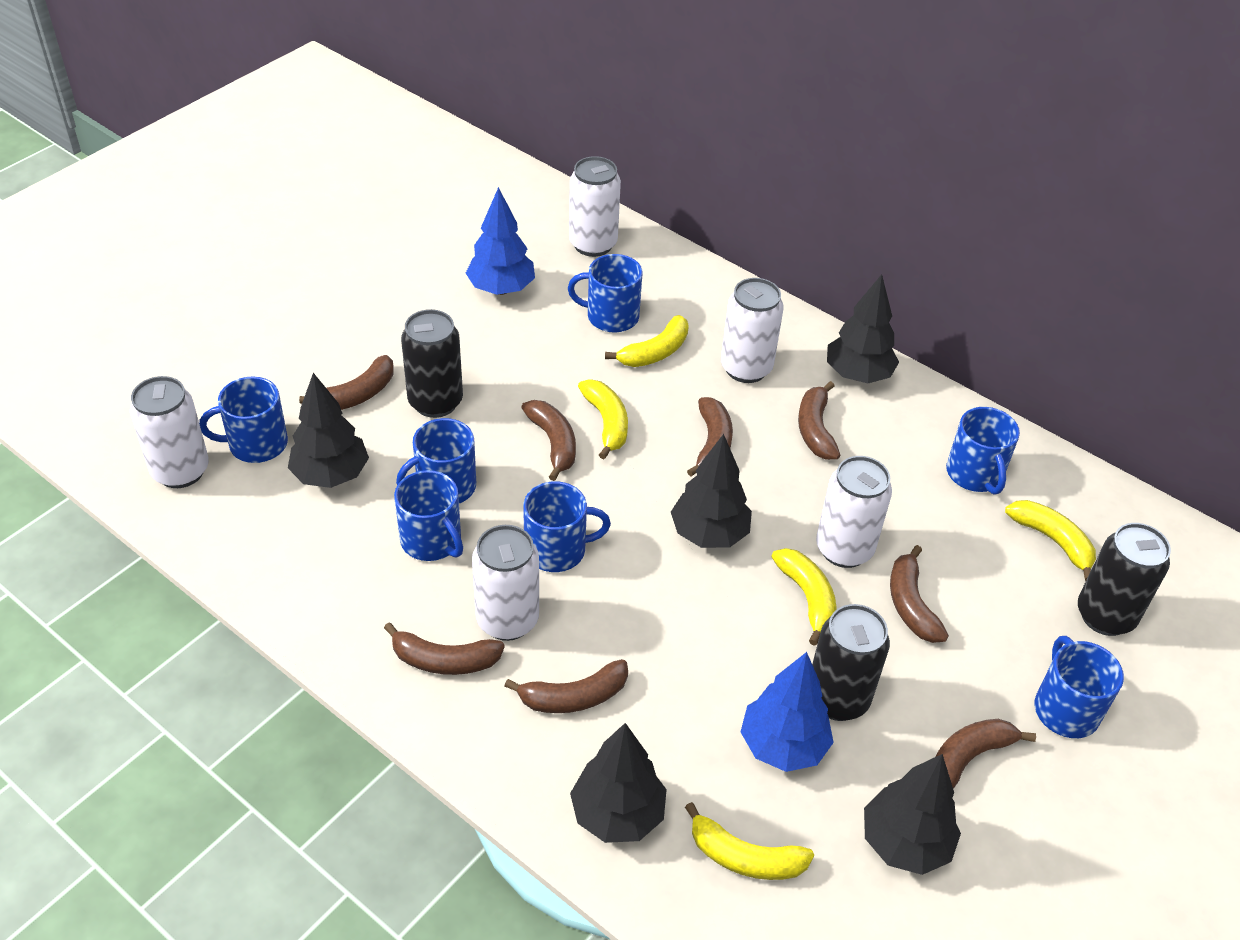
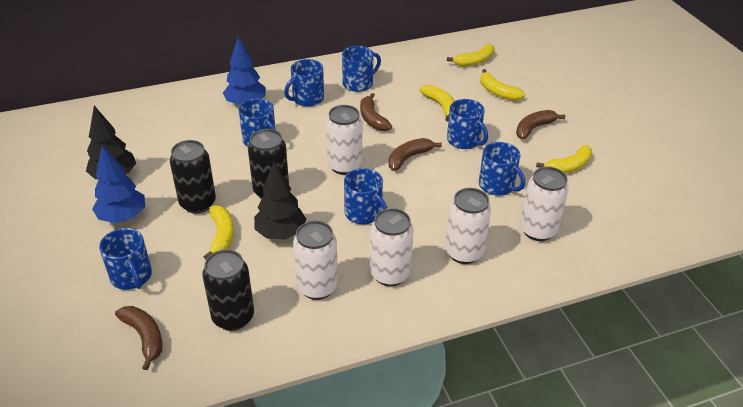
black tree: 5 -> 2
brown banana: 8 -> 4

